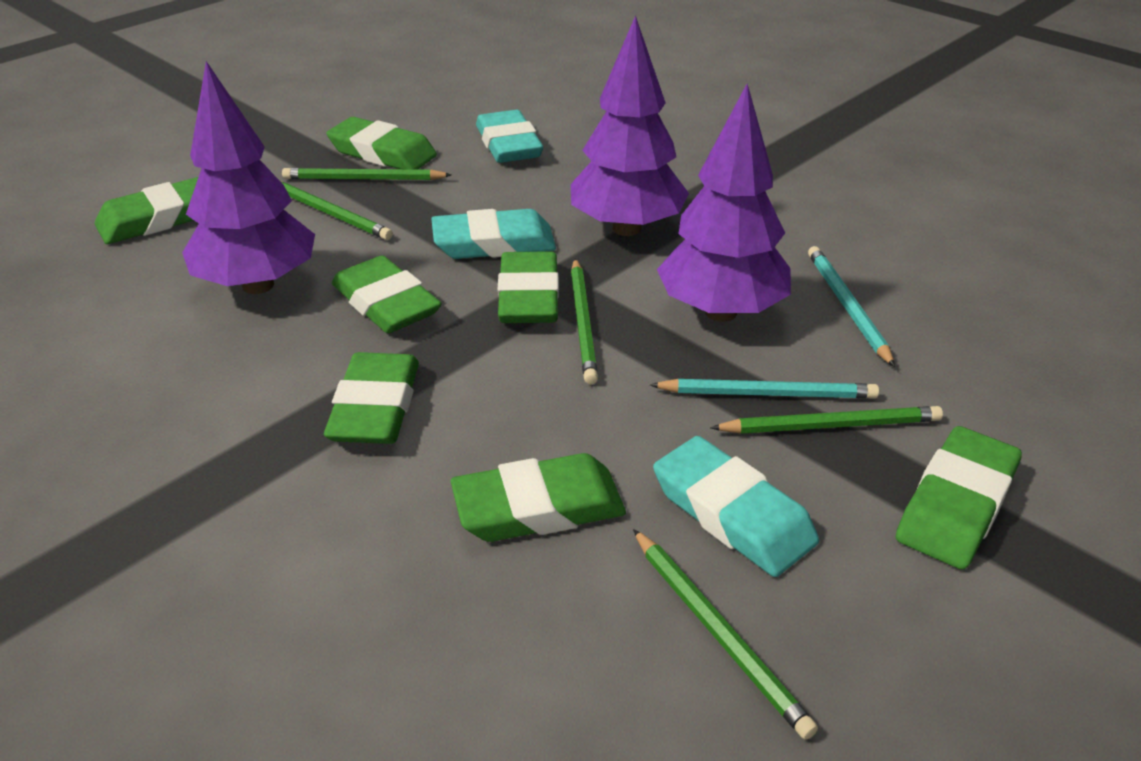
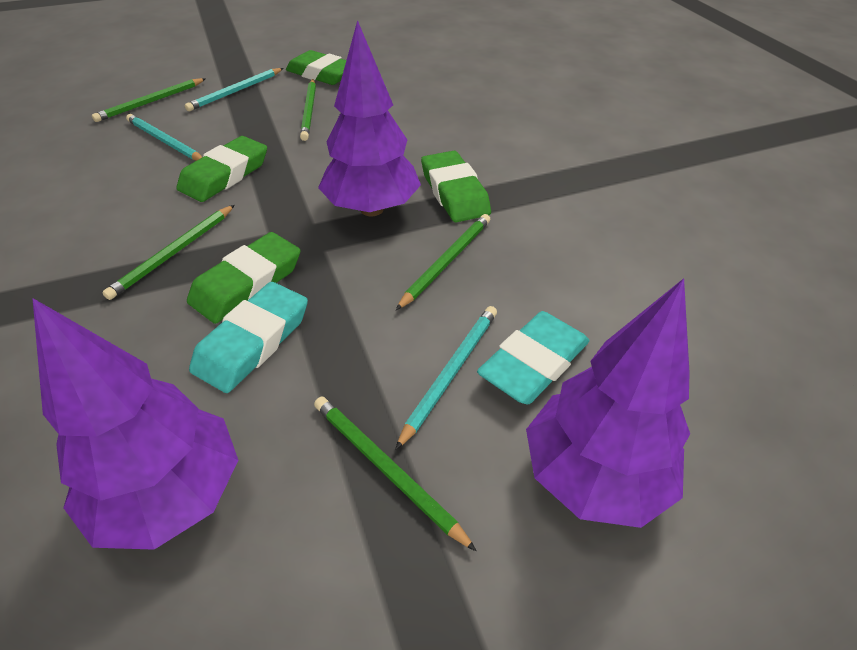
green eraser: 7 -> 4
turquoise eraser: 3 -> 2
turquoise pencil: 2 -> 3

